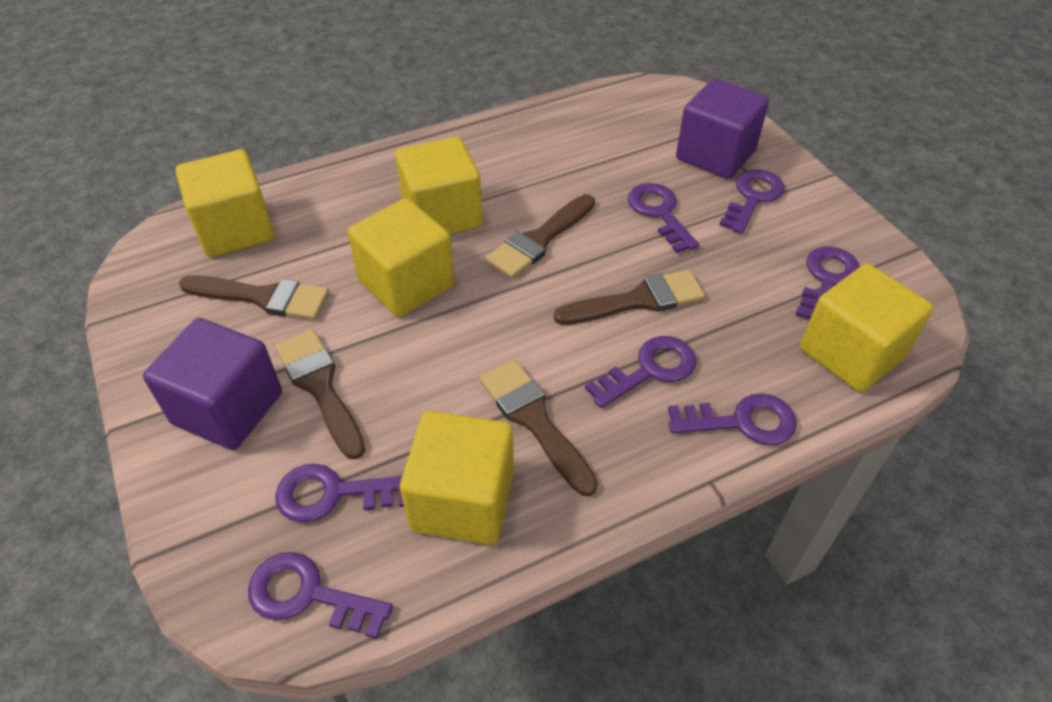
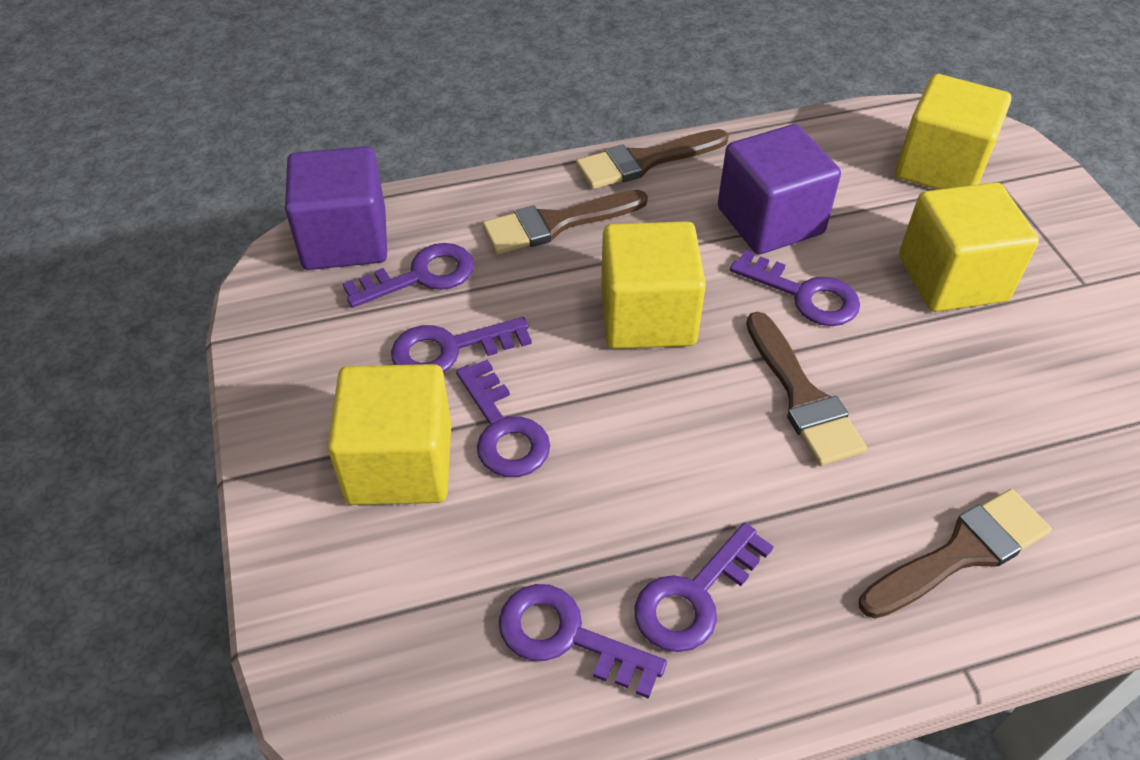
brown brush: 5 -> 4
purple key: 7 -> 6
yellow cube: 5 -> 4

